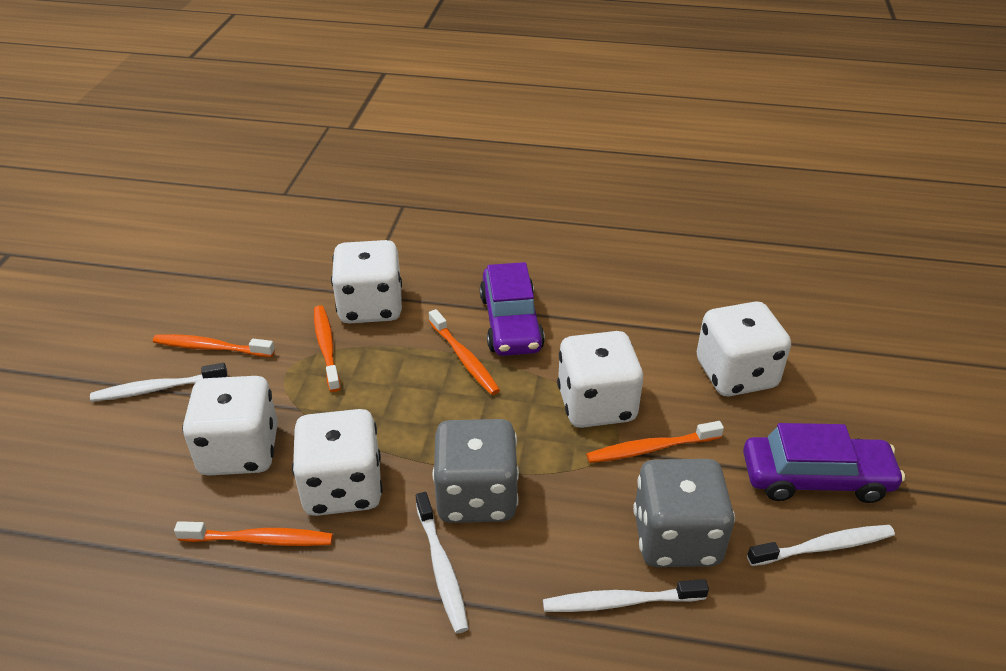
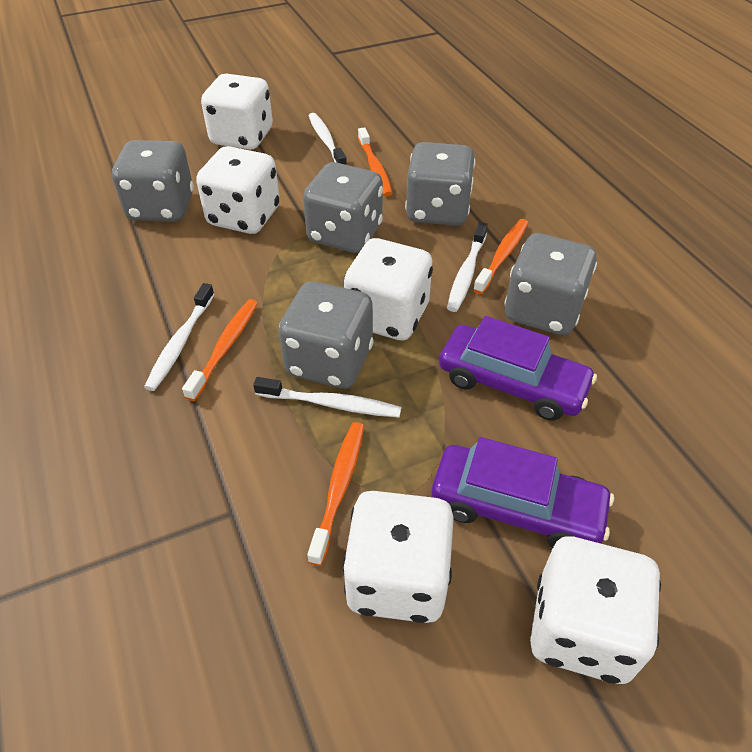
grey dice: 2 -> 5
orange toothbrush: 5 -> 4

